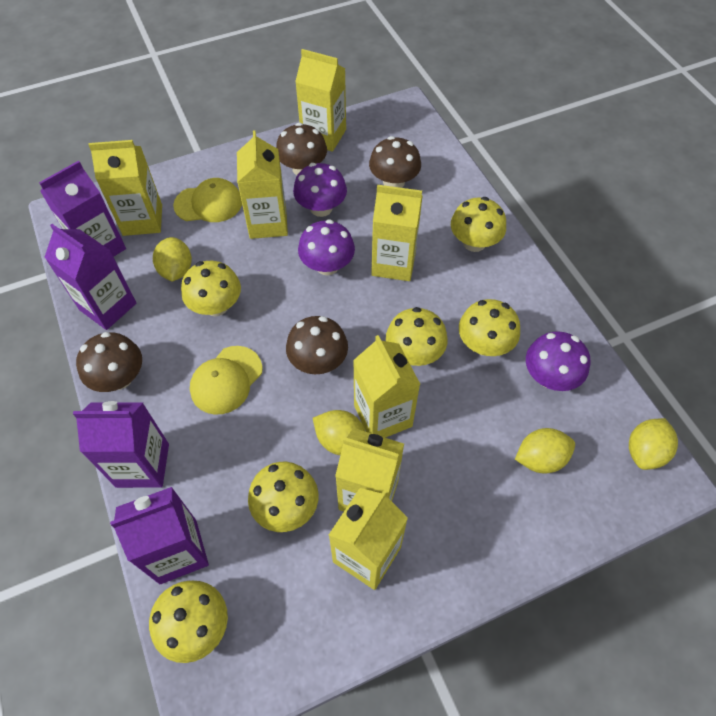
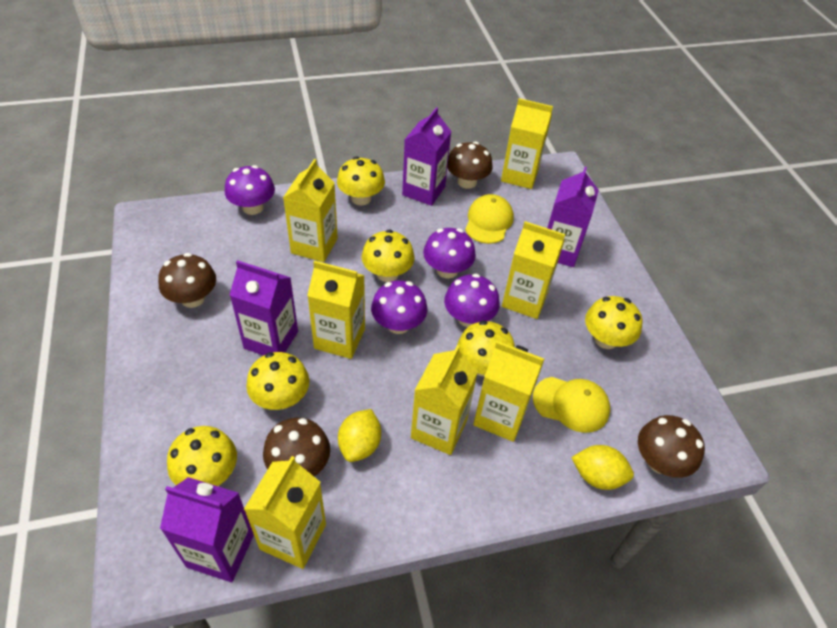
purple mushroom: 3 -> 4
yellow lemon: 4 -> 2

